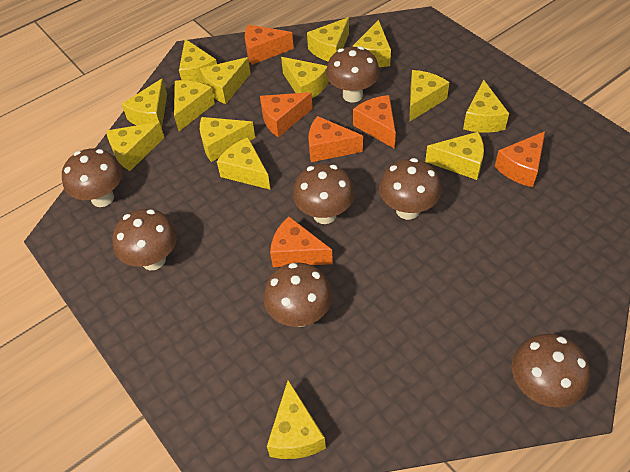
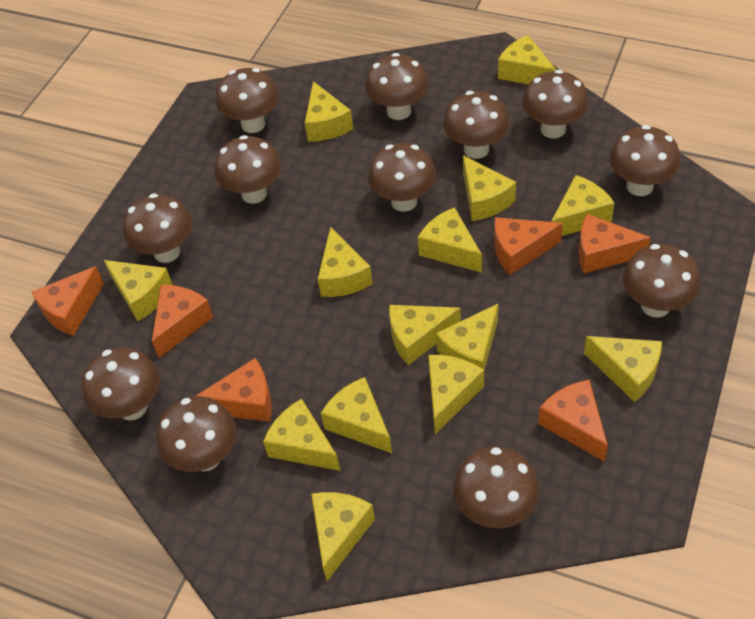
brown mushroom: 7 -> 12

